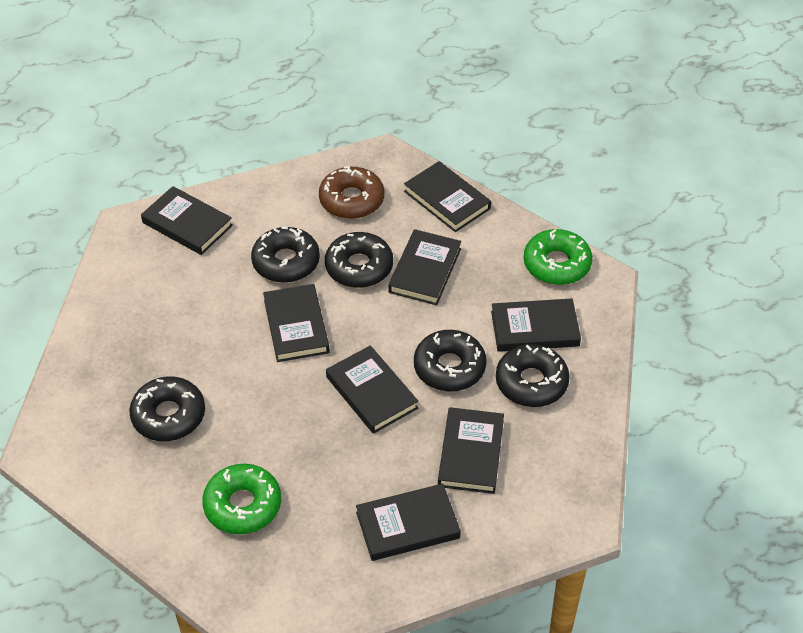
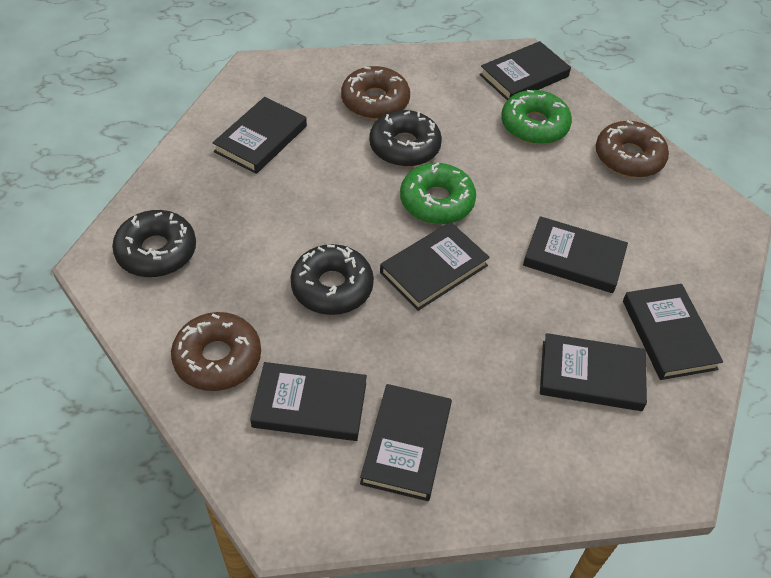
black donut: 5 -> 3
brown donut: 1 -> 3

